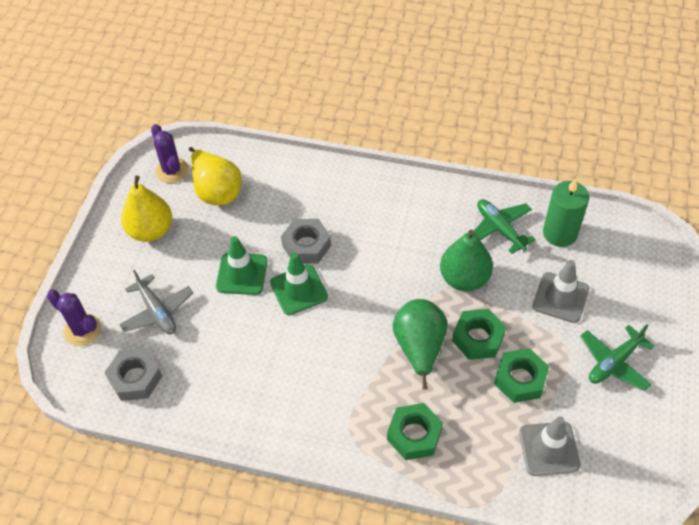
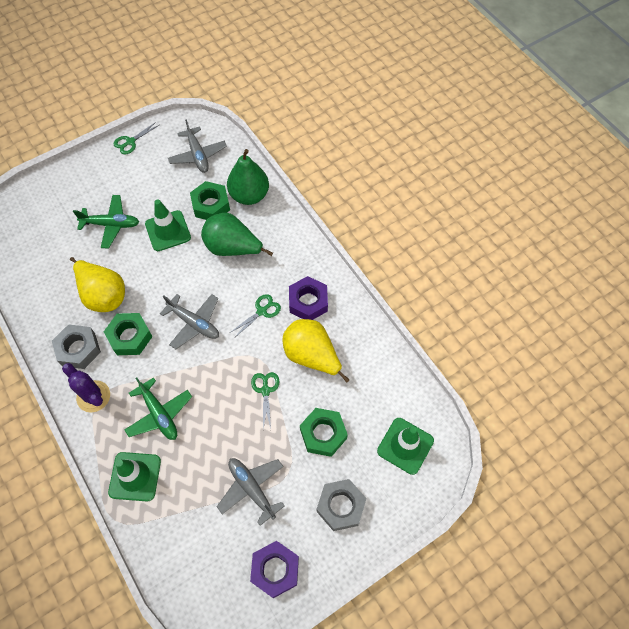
green candle: 1 -> 0
green scissors: 0 -> 3
green traffic cone: 2 -> 3
grey plane: 1 -> 3
grey traffic cone: 2 -> 0
purple cactus: 2 -> 1
purple nut: 0 -> 2

